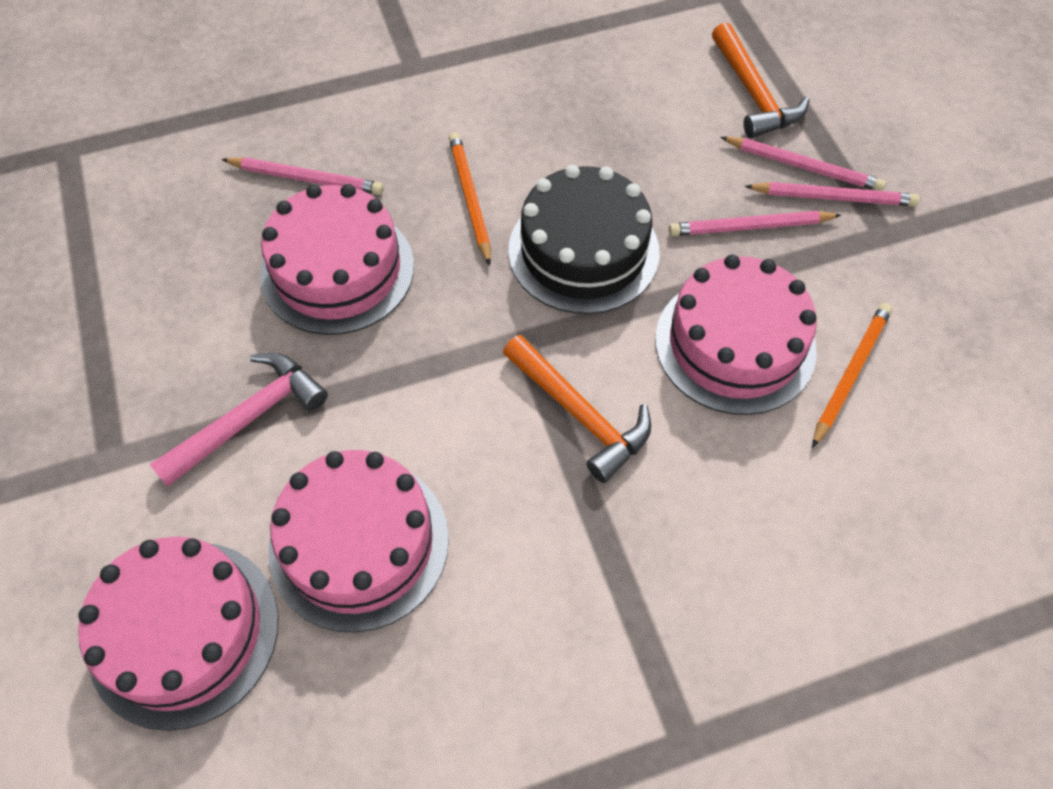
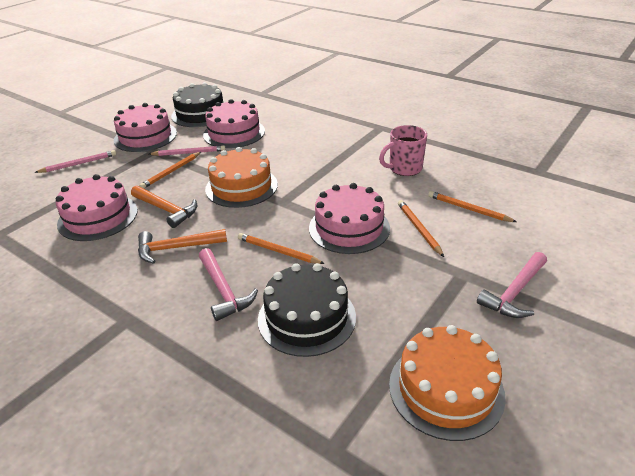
black cake: 1 -> 2
orange cake: 0 -> 2
orange pencil: 2 -> 4
pink hammer: 1 -> 2
pink mug: 0 -> 1
pink pencil: 4 -> 2

